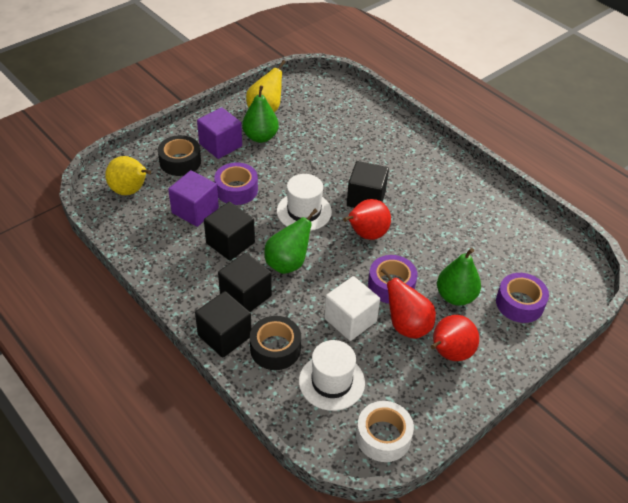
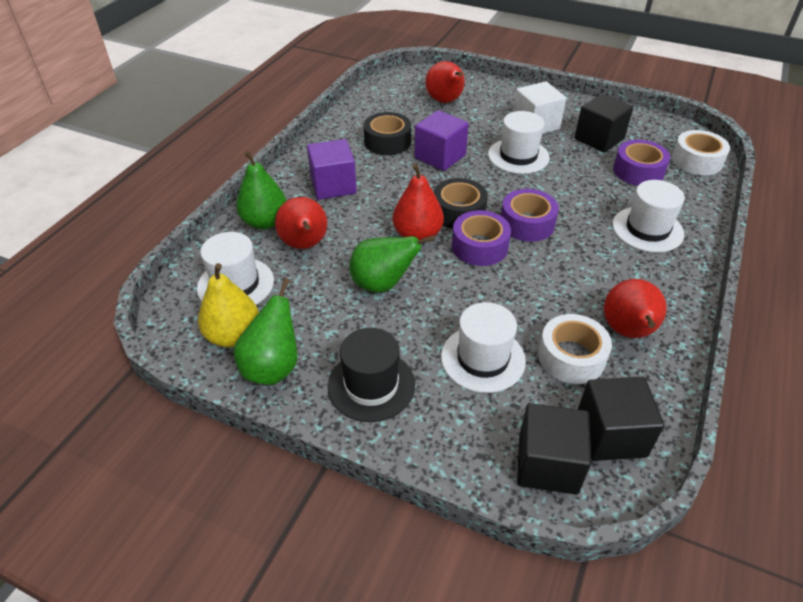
black cube: 4 -> 3
black hat: 0 -> 1
red pear: 3 -> 4
white hat: 2 -> 4
white tape: 1 -> 2
yellow pear: 2 -> 1

